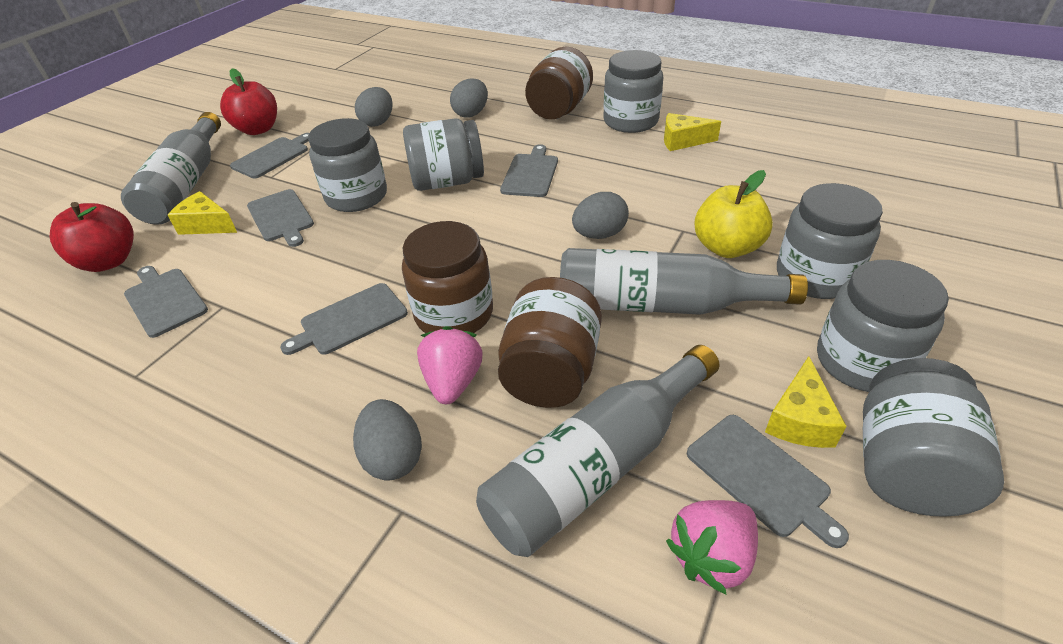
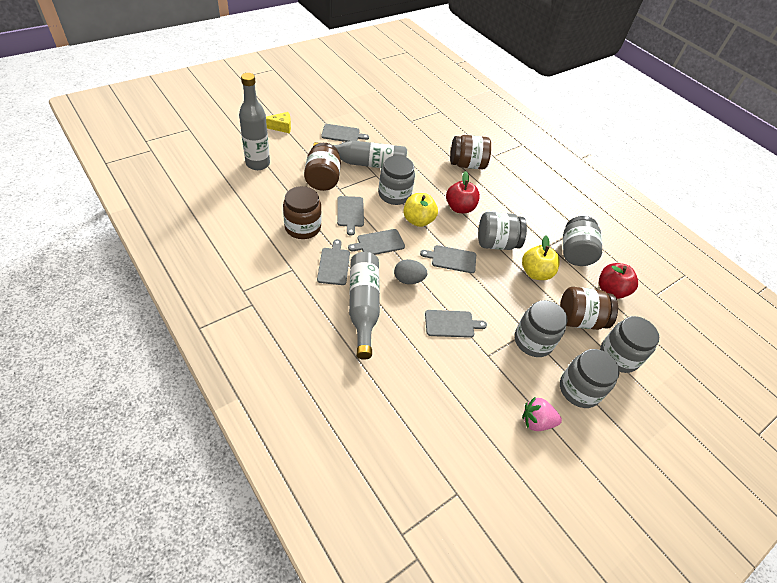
brown jar: 3 -> 4
grey egg: 4 -> 1
pink strawberry: 2 -> 1
yellow apple: 1 -> 2
yellow cheese: 3 -> 1

